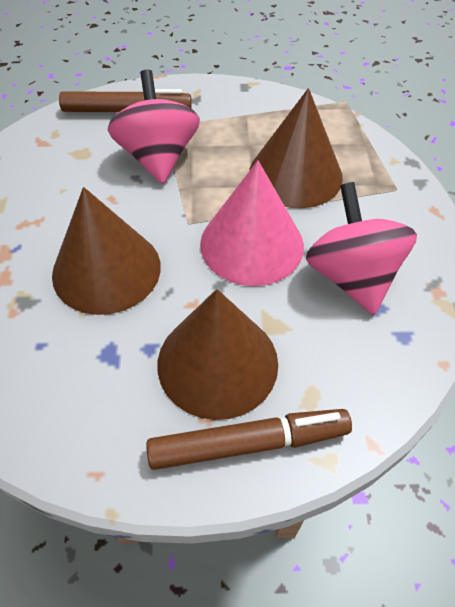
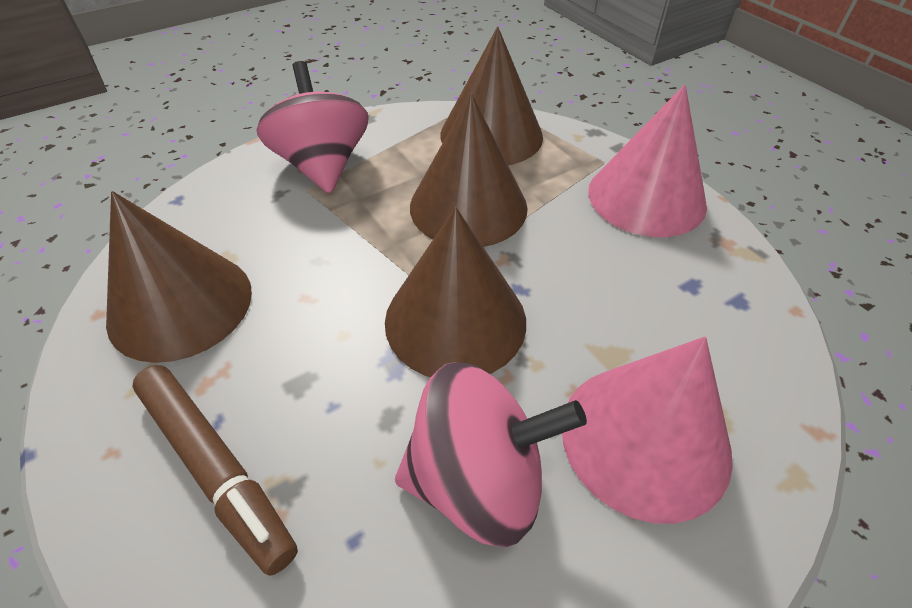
brown cone: 3 -> 4
brown marker: 2 -> 1
pink cone: 1 -> 2

